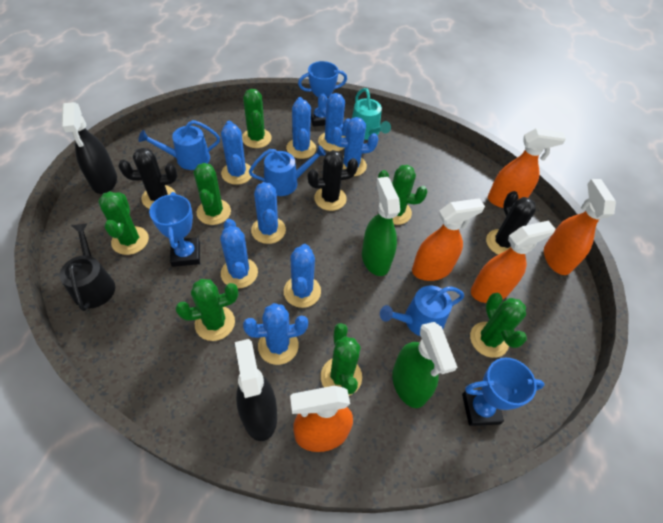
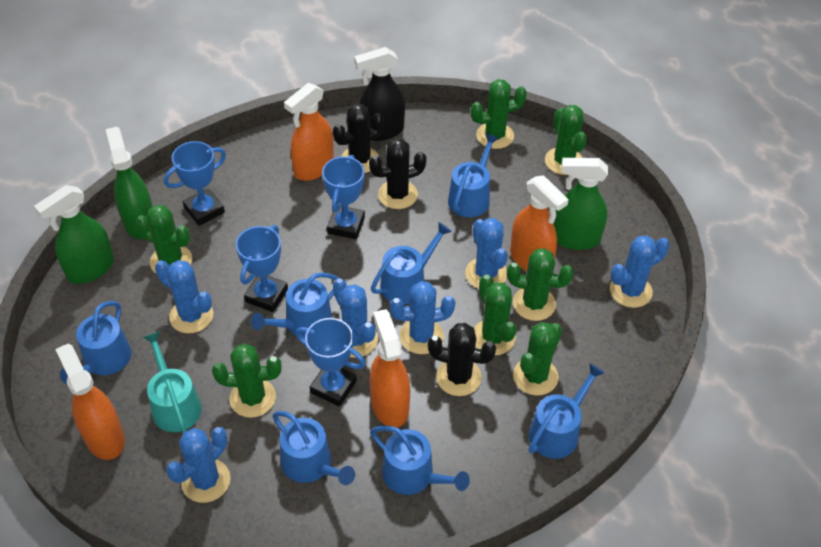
black spray bottle: 2 -> 1
black watering can: 1 -> 0
blue cactus: 8 -> 6
blue trophy: 3 -> 4
blue watering can: 3 -> 7
green spray bottle: 2 -> 3
orange spray bottle: 5 -> 4

